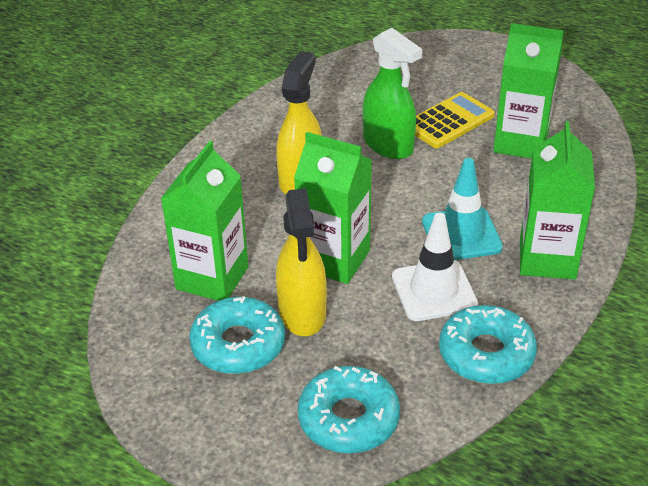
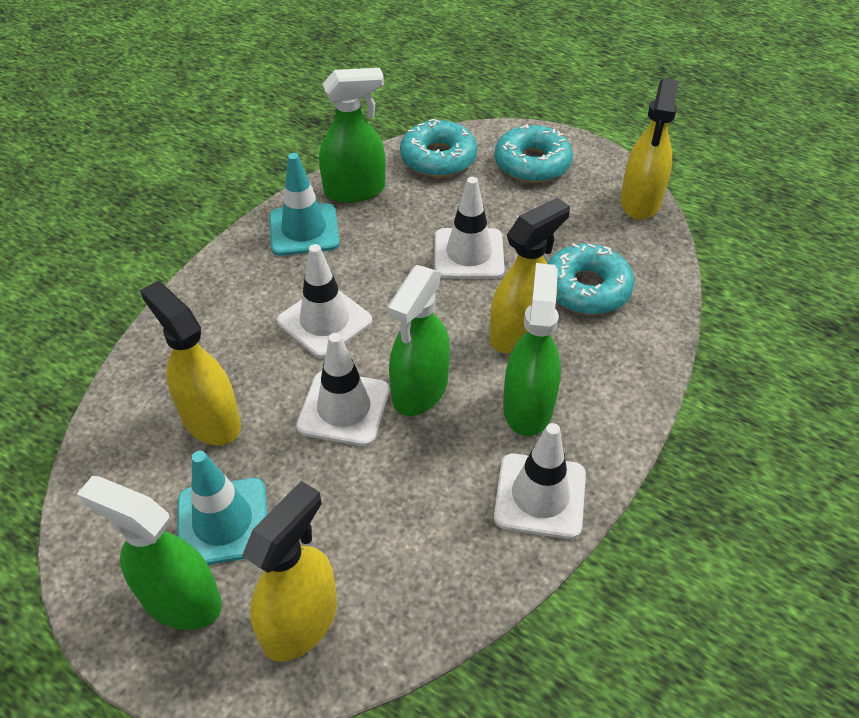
green carton: 4 -> 0
green spray bottle: 1 -> 4
turquoise traffic cone: 1 -> 2
white traffic cone: 1 -> 4
yellow calculator: 1 -> 0
yellow spray bottle: 2 -> 4

